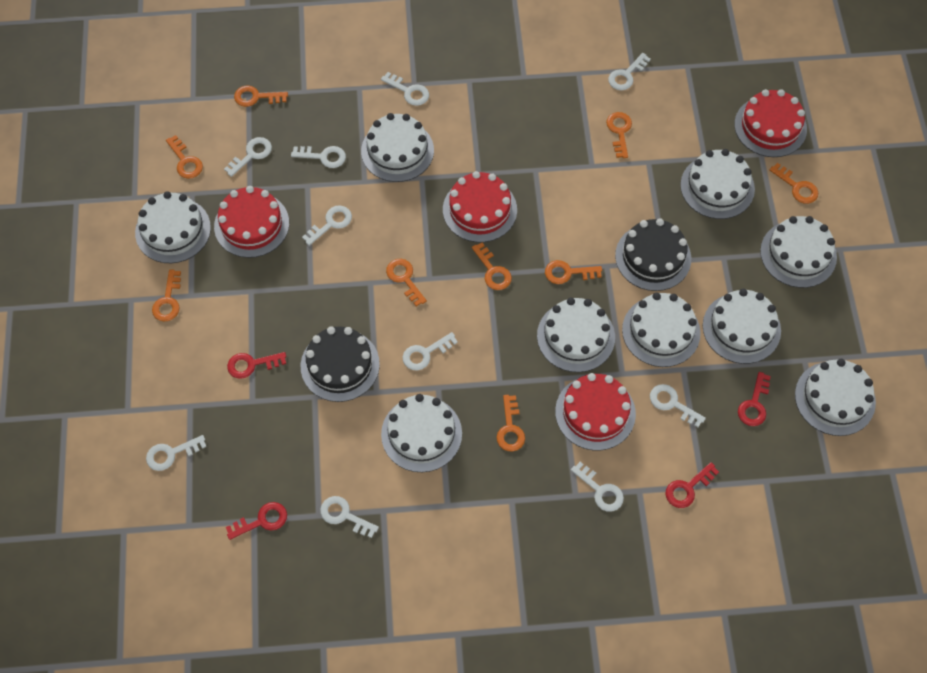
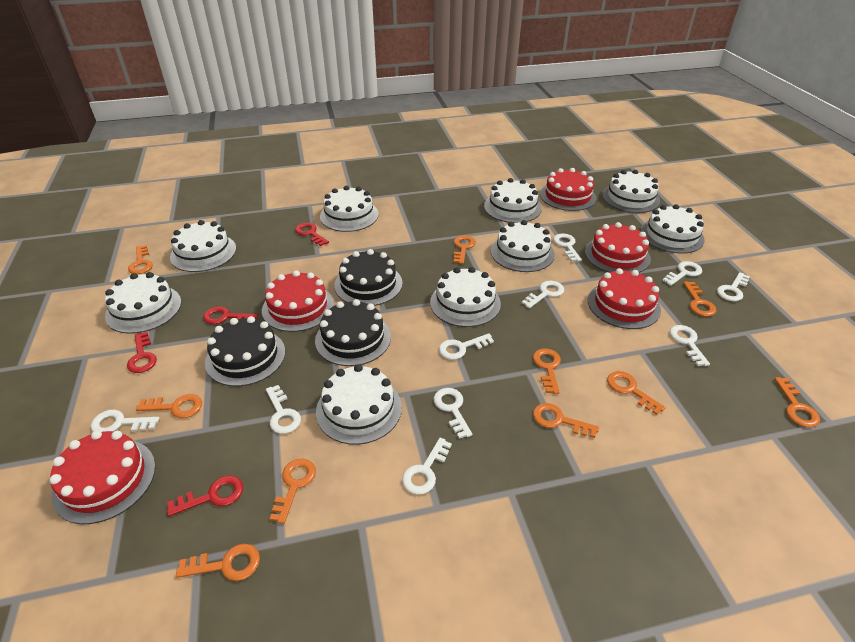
black cake: 2 -> 3
orange key: 9 -> 10
red cake: 4 -> 5

